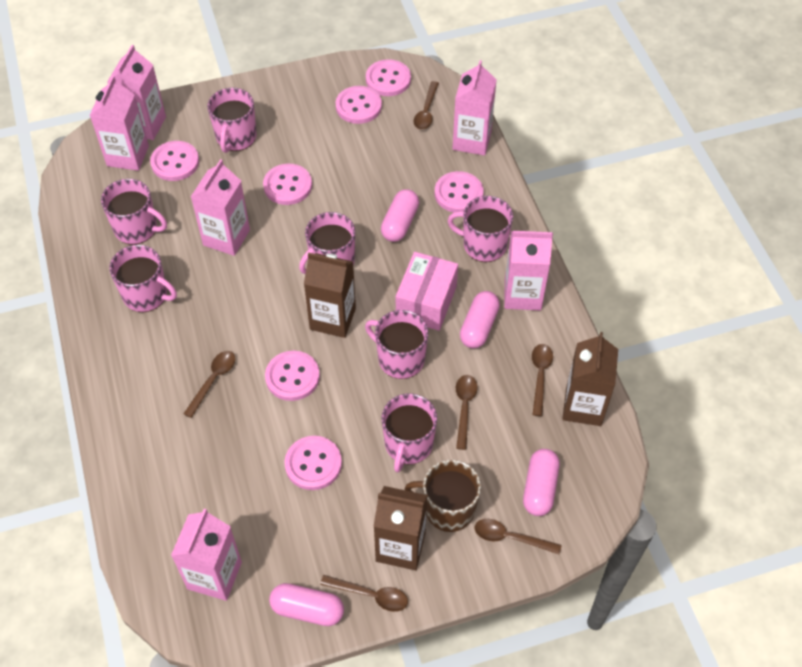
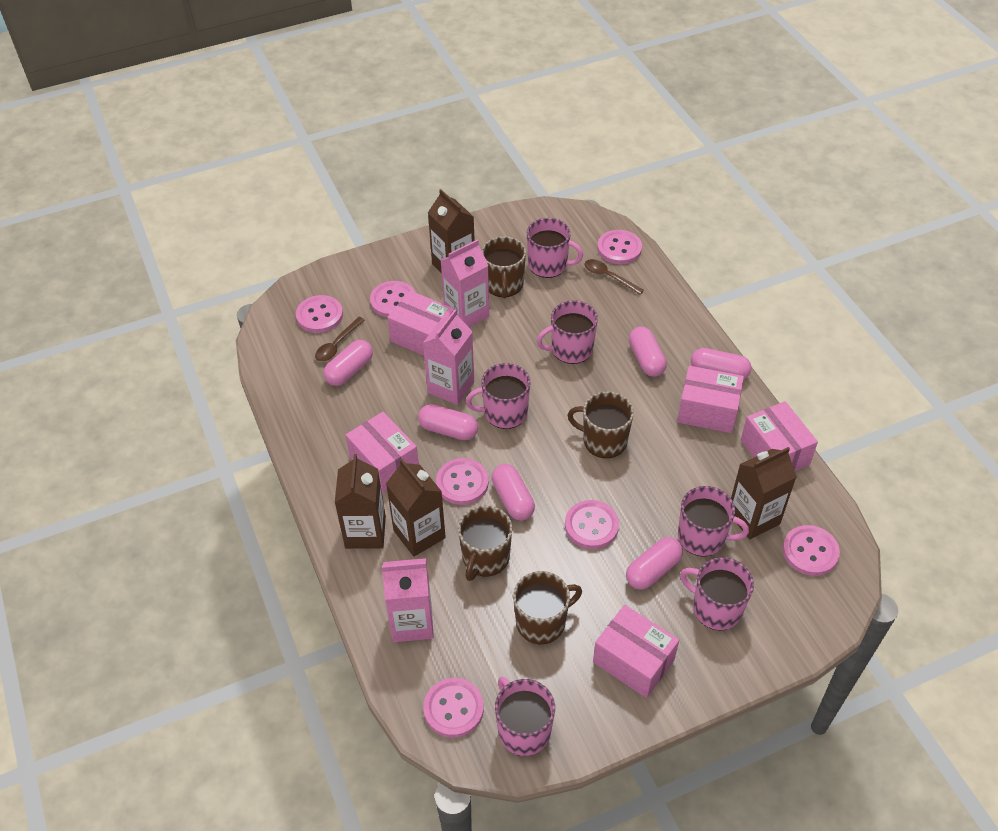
brown carton: 3 -> 4
brown mug: 1 -> 4
brown spoon: 6 -> 2
pink box: 1 -> 5
pink capsule: 4 -> 6
pink carton: 6 -> 3
pink mug: 7 -> 6

